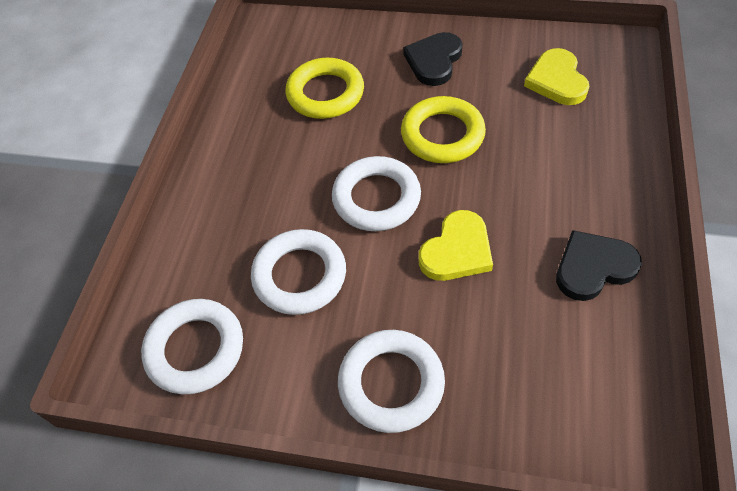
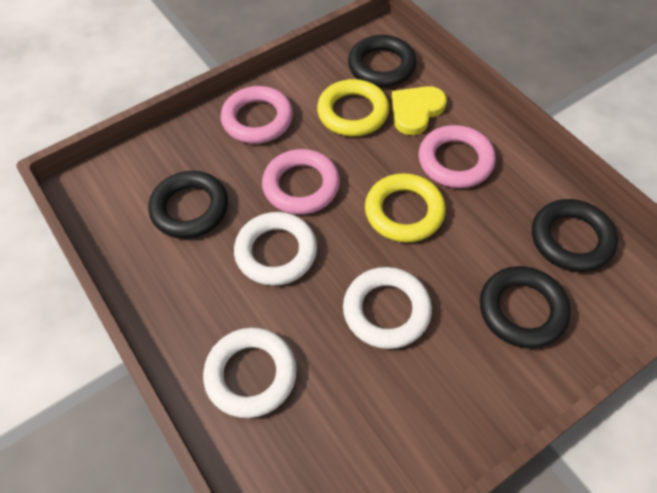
black heart: 2 -> 0
black ring: 0 -> 4
pink ring: 0 -> 3
white ring: 4 -> 3
yellow heart: 2 -> 1

